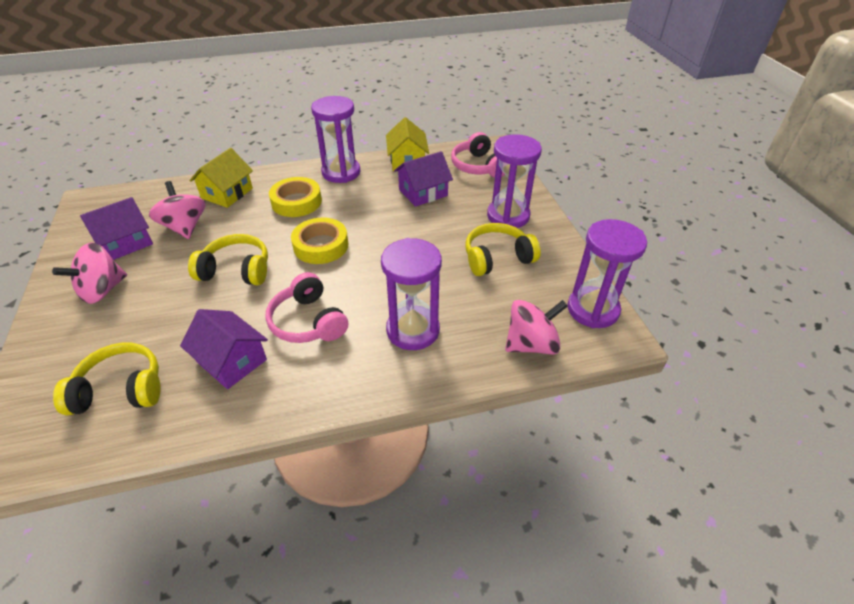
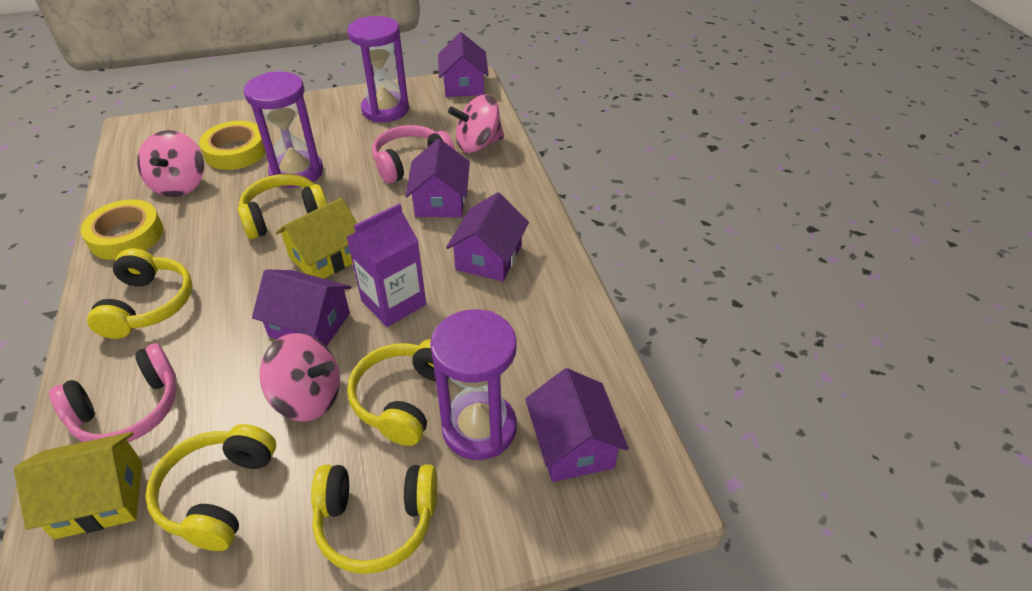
purple carton: 0 -> 1
purple hourglass: 4 -> 3
purple house: 3 -> 5
yellow headphones: 3 -> 5

